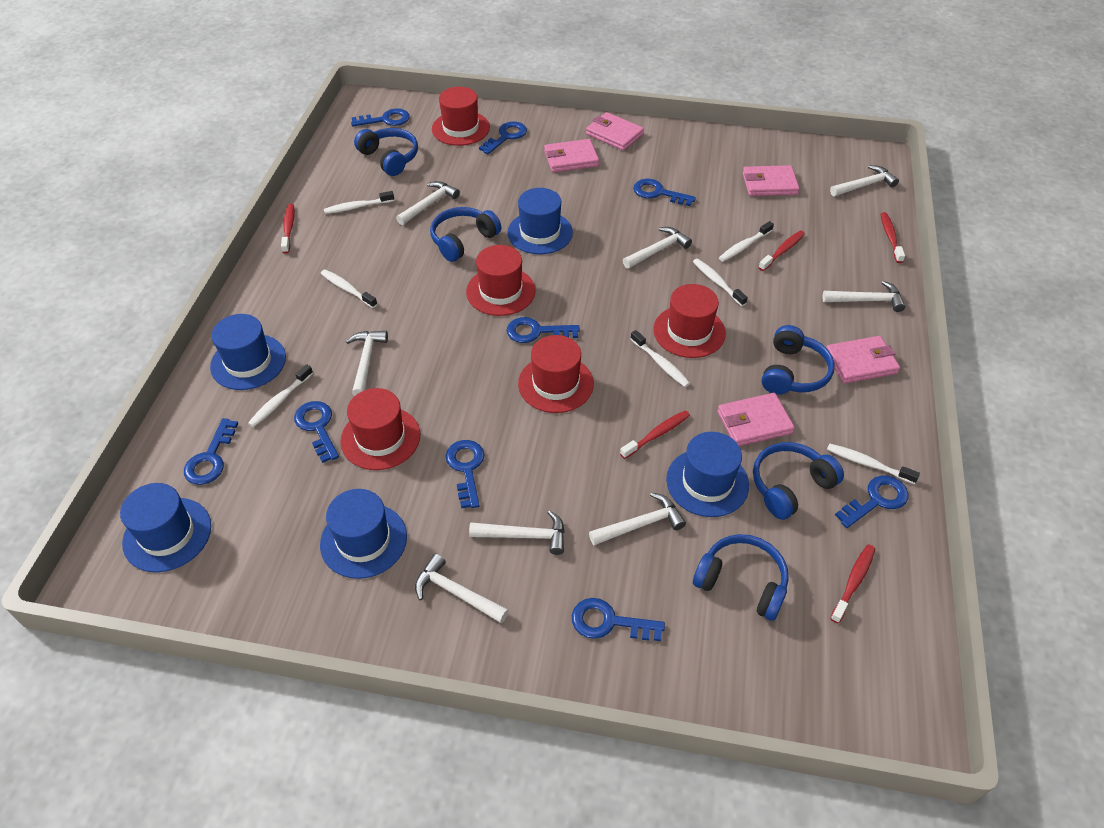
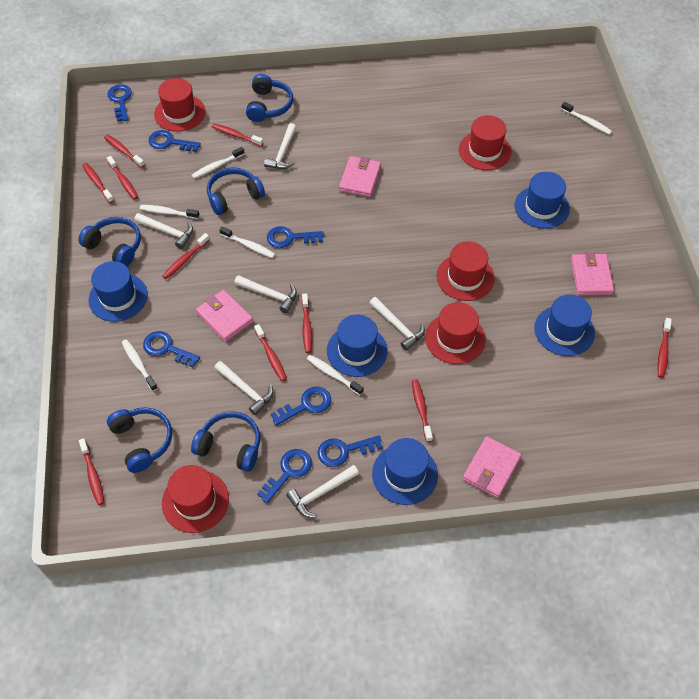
blue key: 9 -> 7
pink wallet: 5 -> 4
red toothbrush: 5 -> 10
white hammer: 8 -> 6
white toothbrush: 7 -> 6

